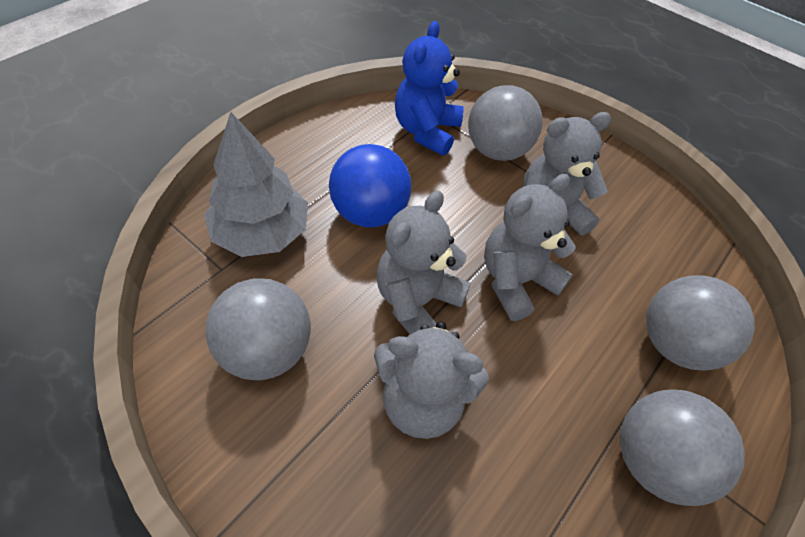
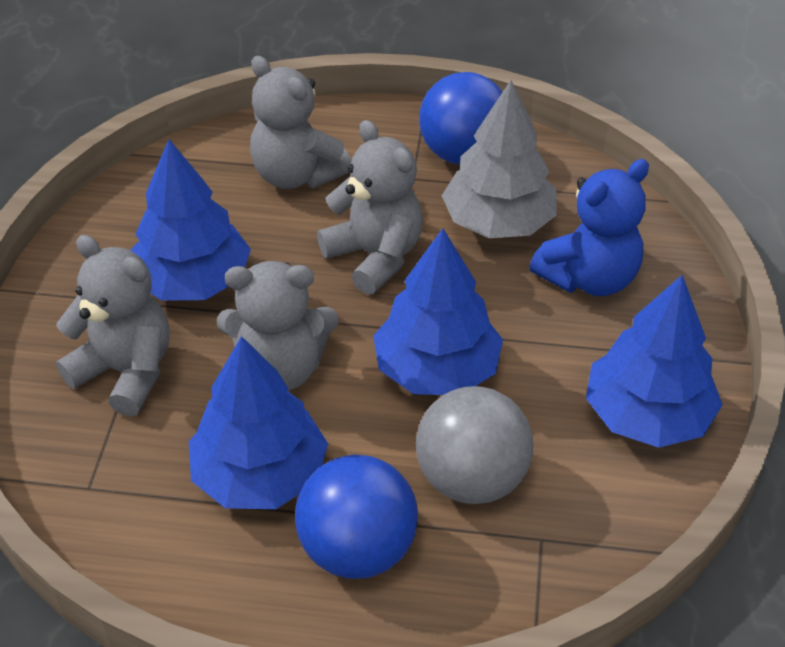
blue ball: 1 -> 2
blue tree: 0 -> 4
grey ball: 4 -> 1

